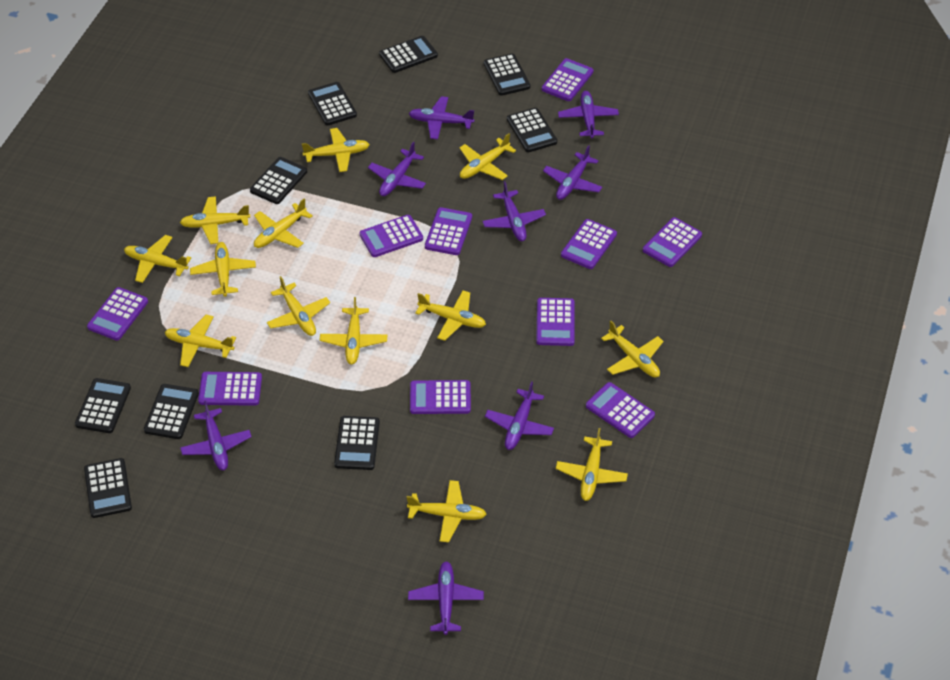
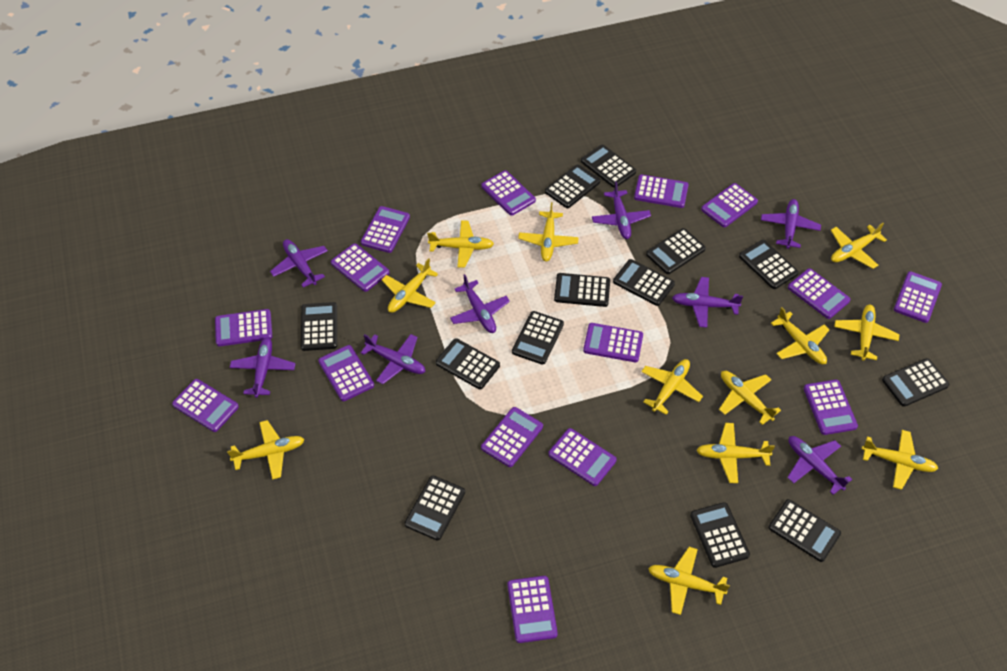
black calculator: 9 -> 13
purple calculator: 10 -> 15
yellow plane: 13 -> 12

